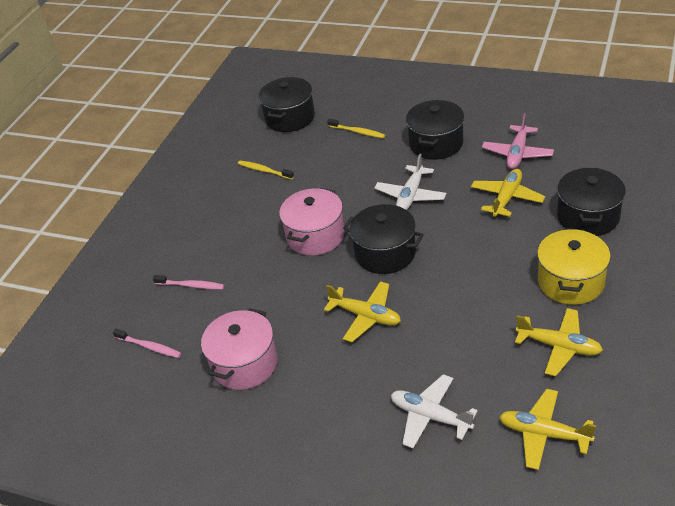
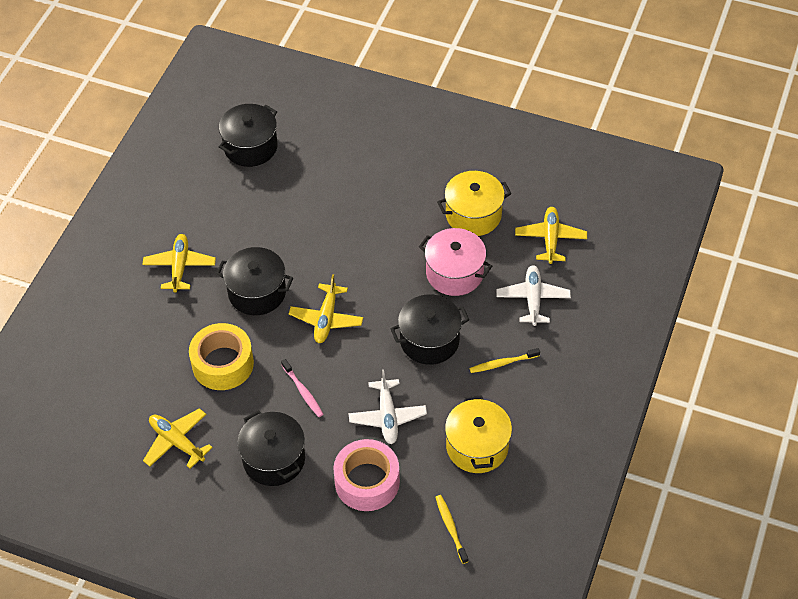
pink plane: 1 -> 0
pink pot: 2 -> 1
pink tape: 0 -> 1
pink toothbrush: 2 -> 1
yellow pot: 1 -> 2
yellow tape: 0 -> 1

